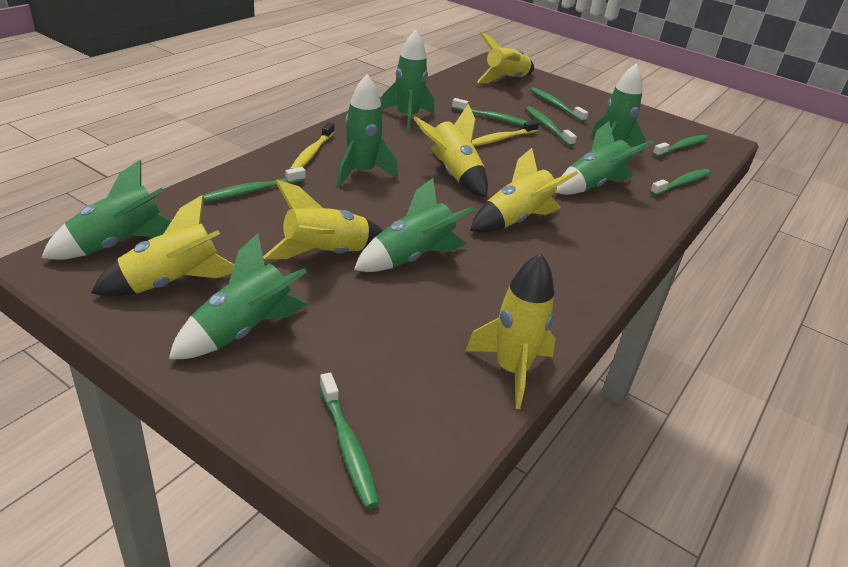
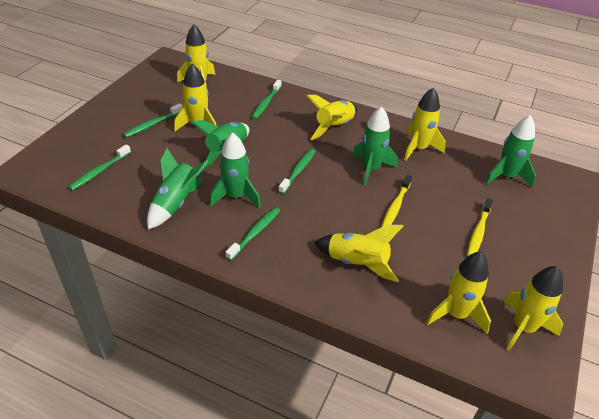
green rocket: 7 -> 5
green toothbrush: 7 -> 5
yellow rocket: 6 -> 7

